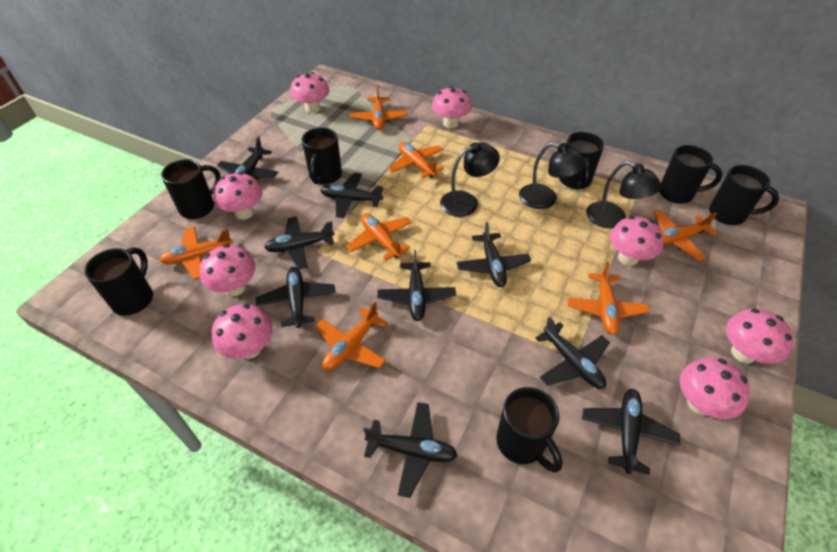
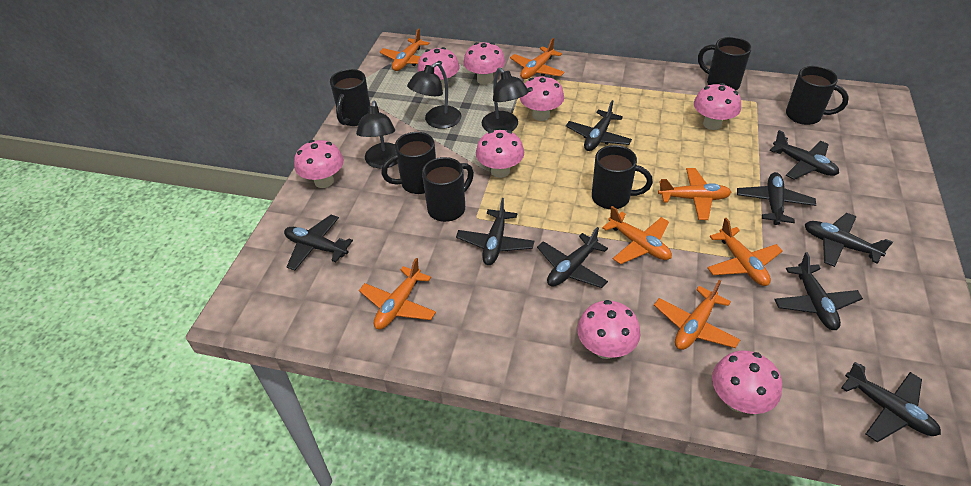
black mug: 7 -> 6

